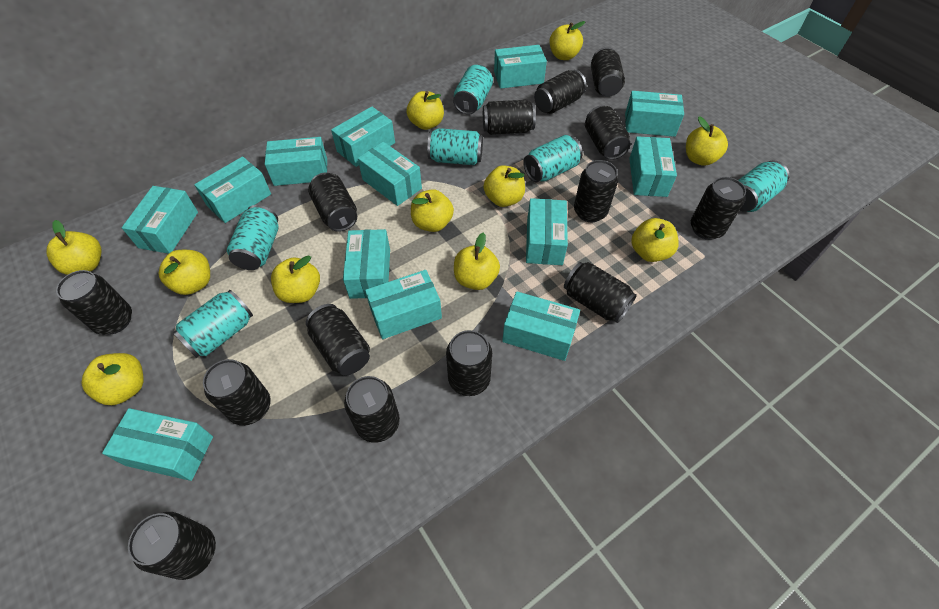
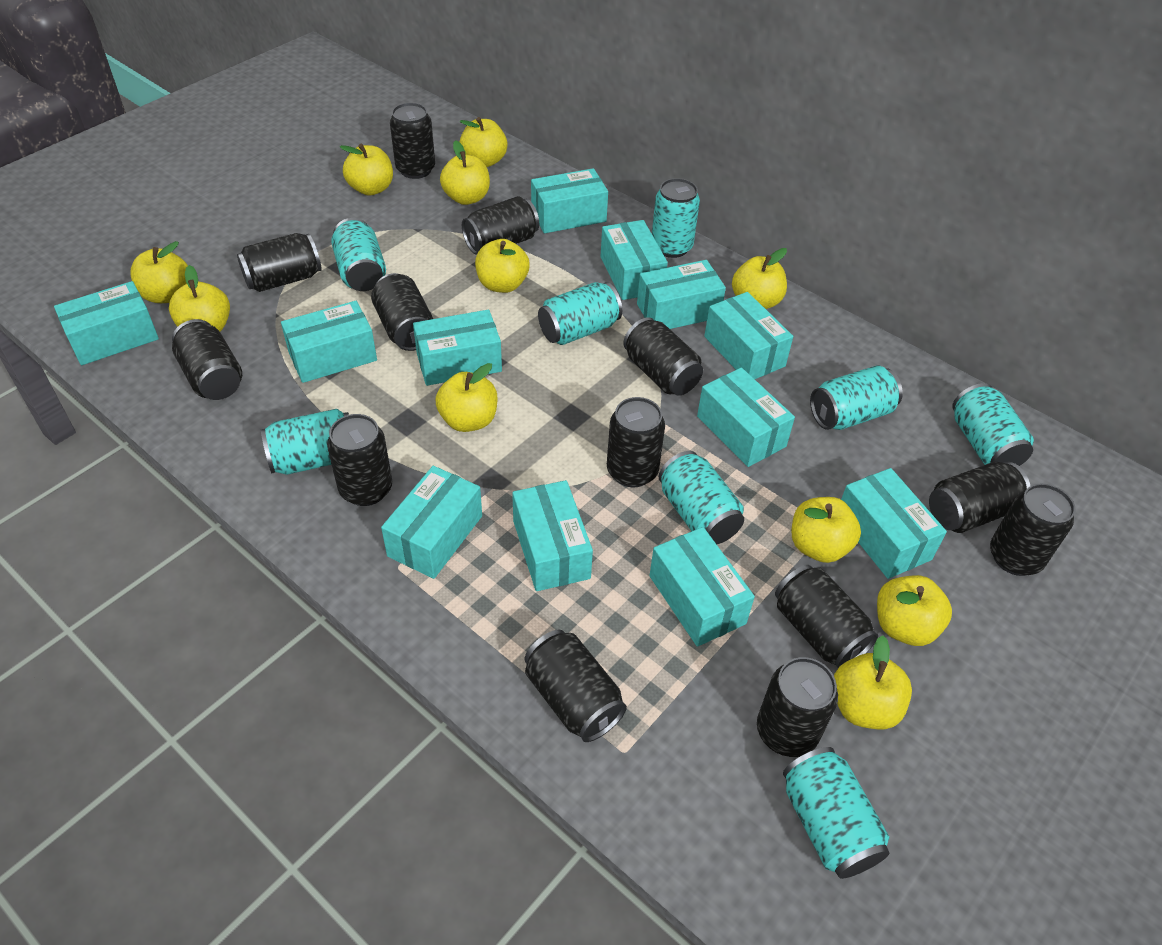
black can: 14 -> 13
turquoise box: 13 -> 12
turquoise can: 6 -> 8

